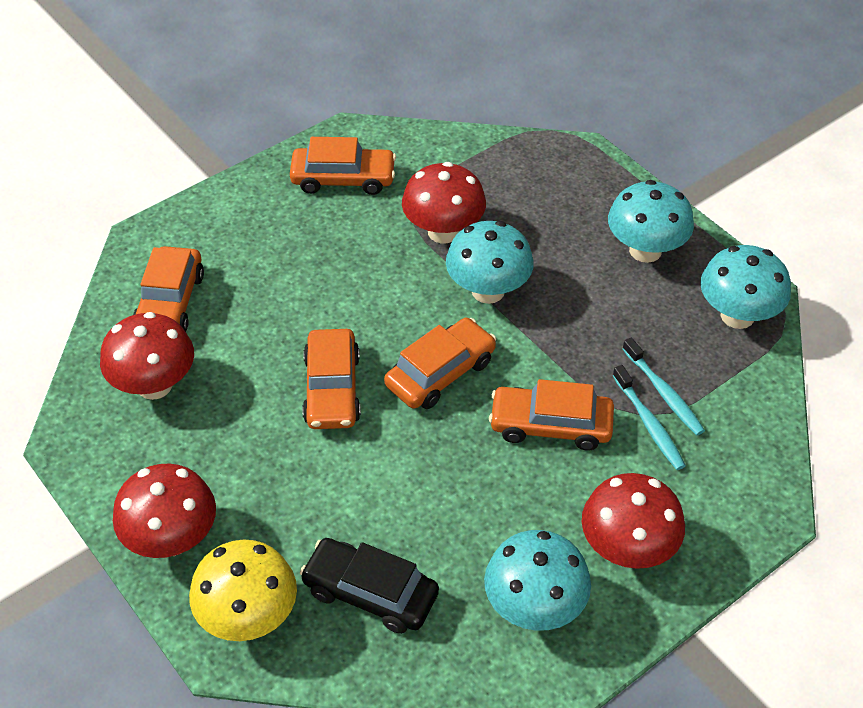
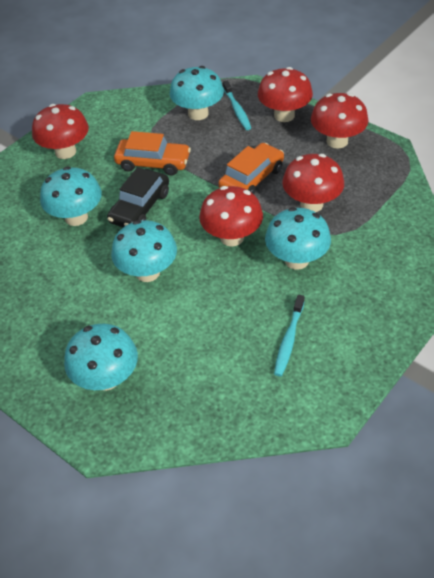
orange car: 5 -> 2
red mushroom: 4 -> 5
turquoise mushroom: 4 -> 5
yellow mushroom: 1 -> 0

